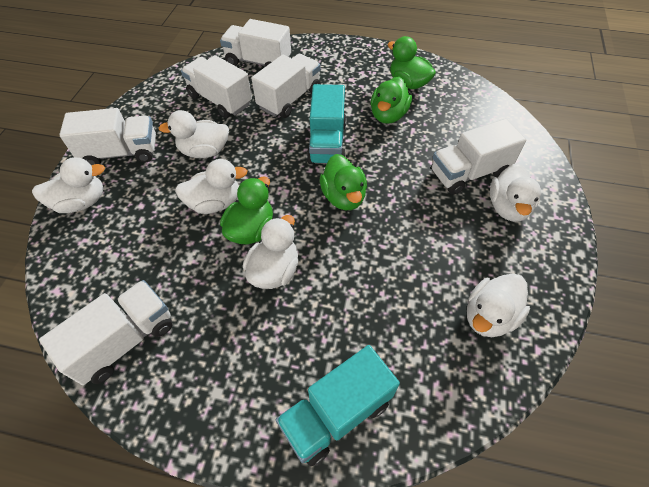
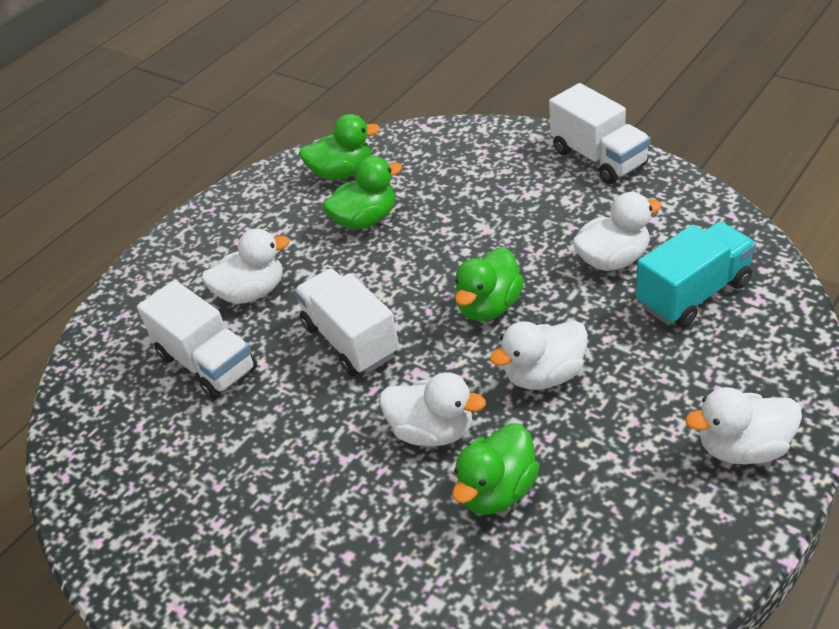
turquoise truck: 2 -> 1
white duck: 6 -> 5
white truck: 6 -> 3

